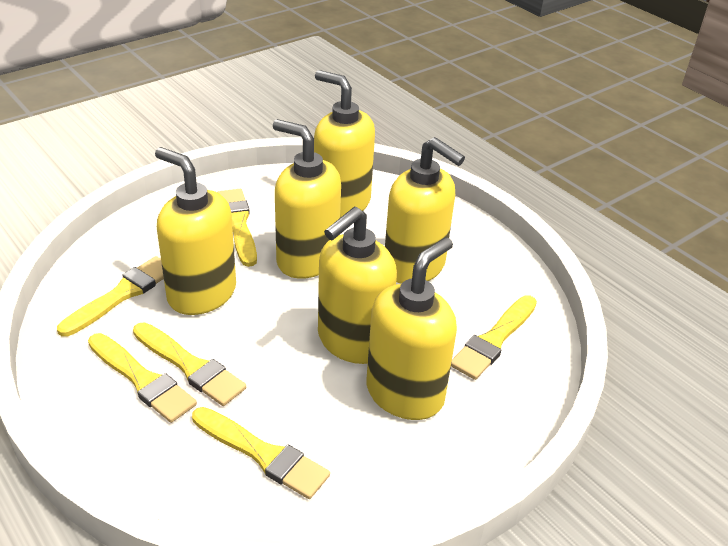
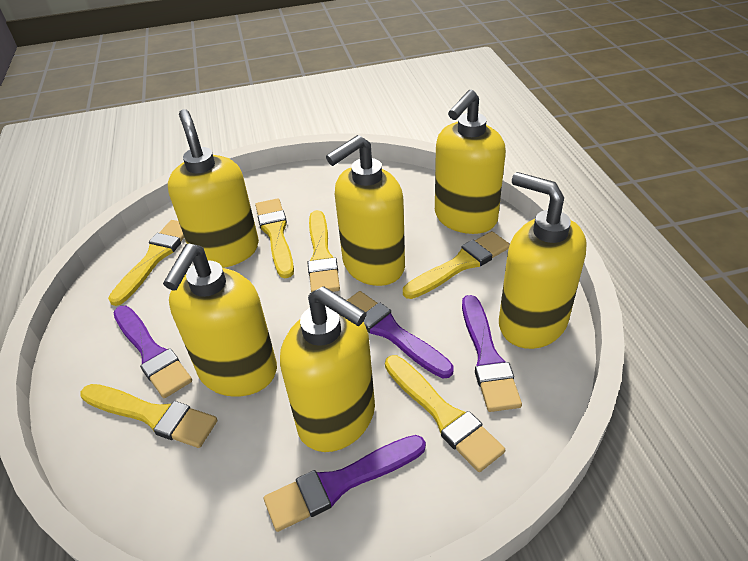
purple brush: 0 -> 4

